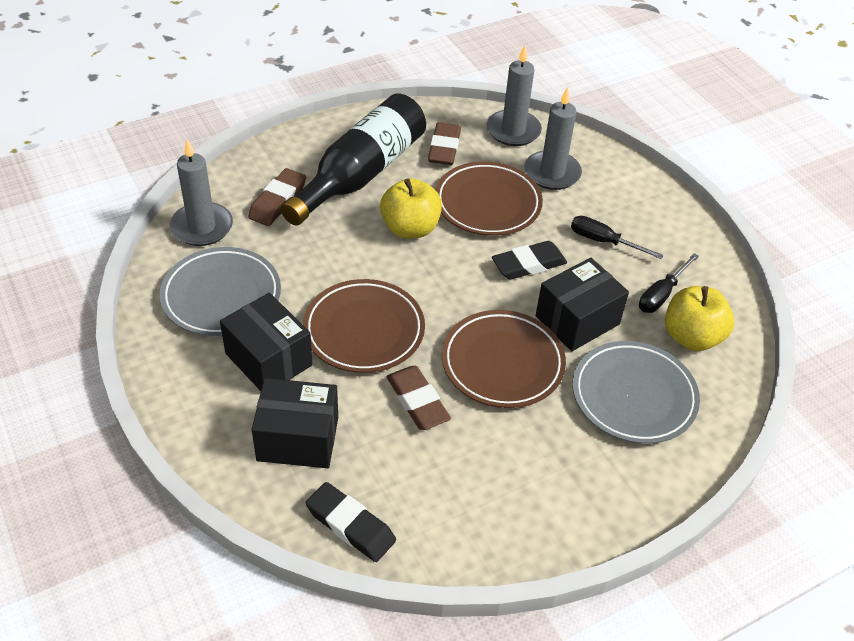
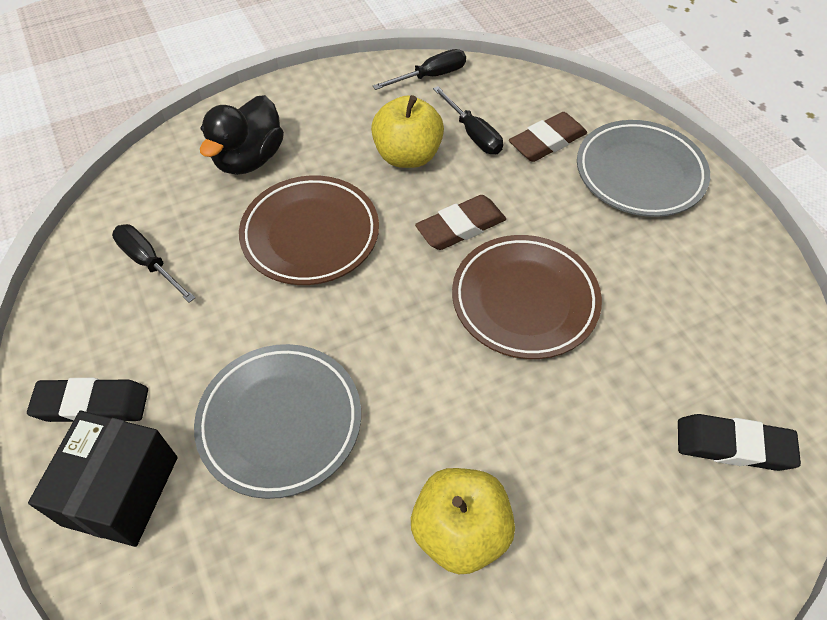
black bottle: 1 -> 0
black box: 3 -> 1
black duck: 0 -> 1
black screwdriver: 2 -> 3
brown eraser: 3 -> 2
brown plate: 3 -> 2
grey candle: 3 -> 0

